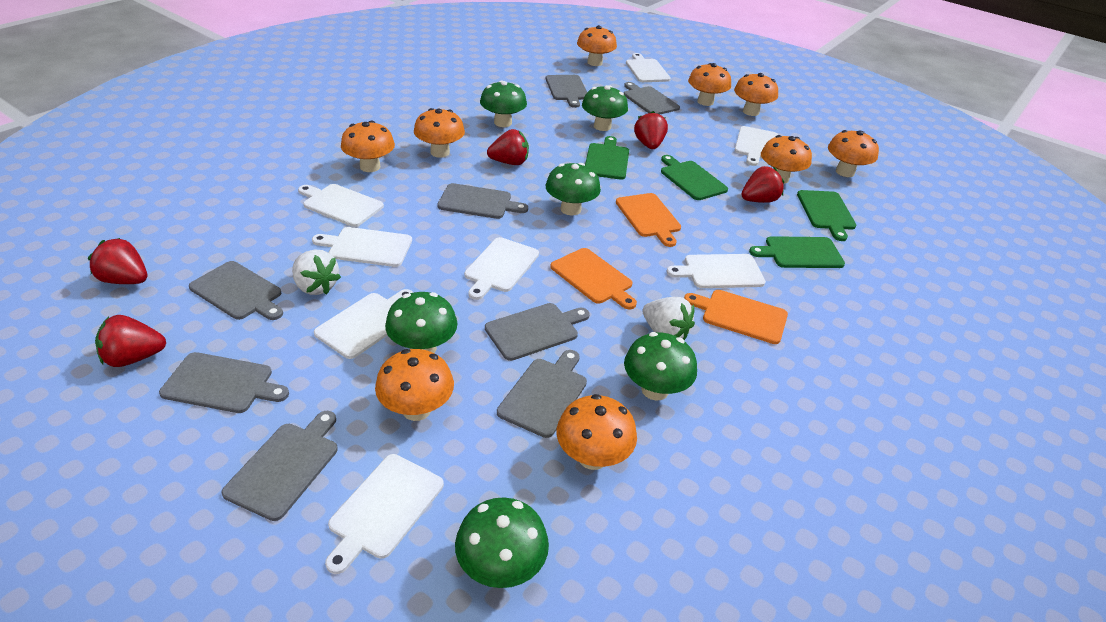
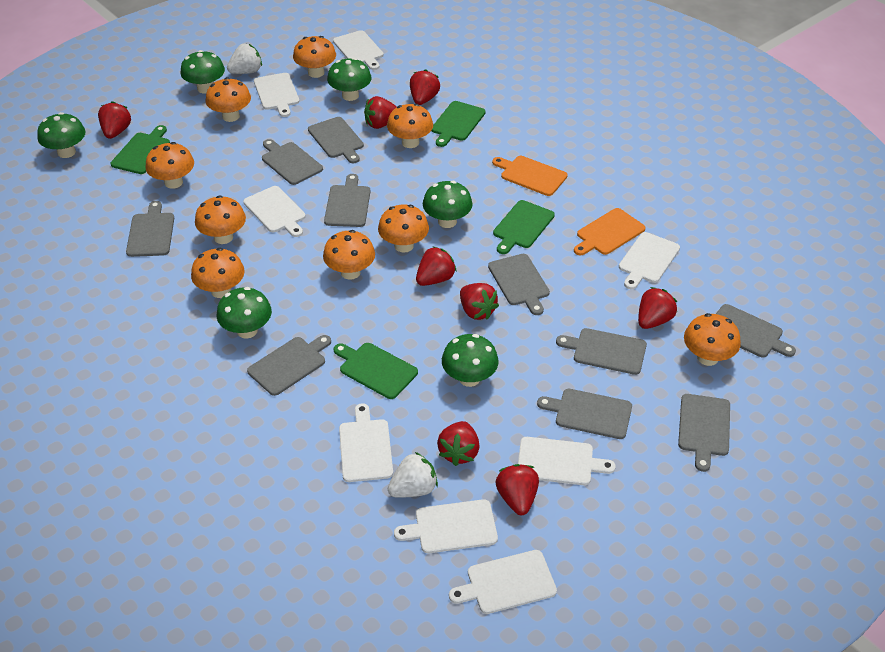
grey cutting board: 8 -> 10
orange cutting board: 3 -> 2
red strawberry: 5 -> 8

